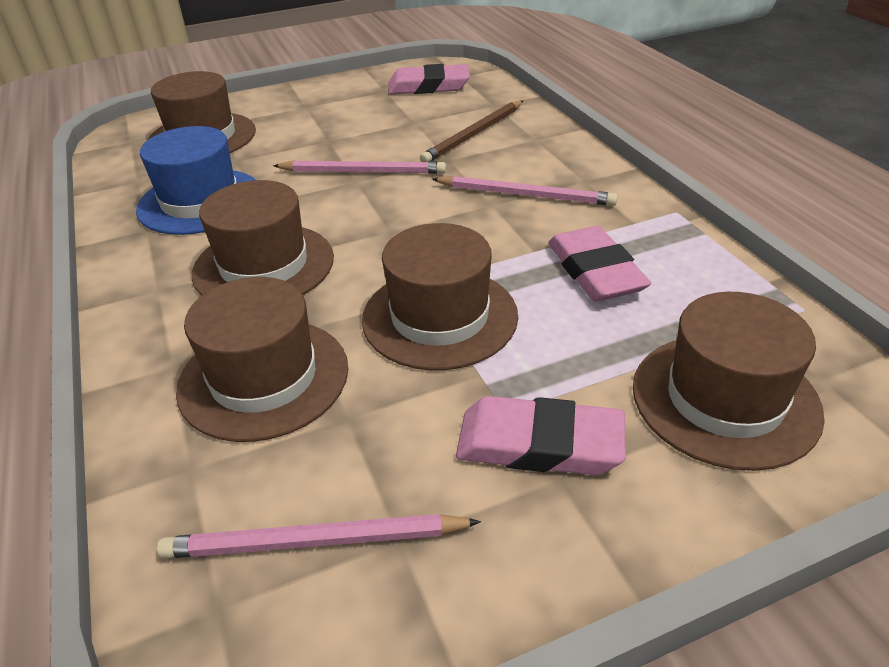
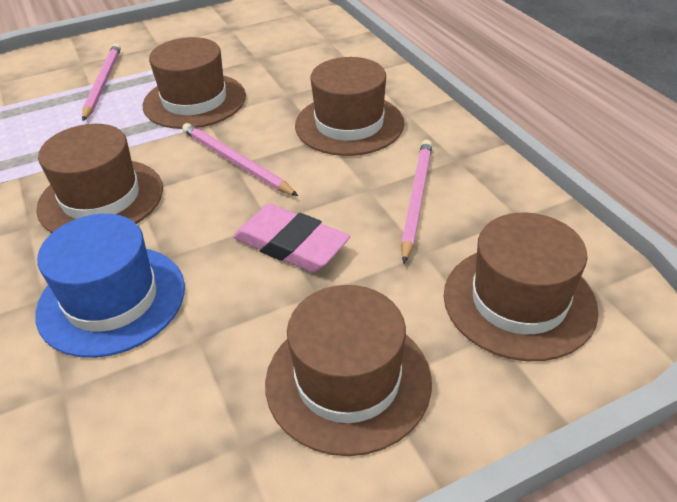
brown pencil: 1 -> 0
pink eraser: 3 -> 1

